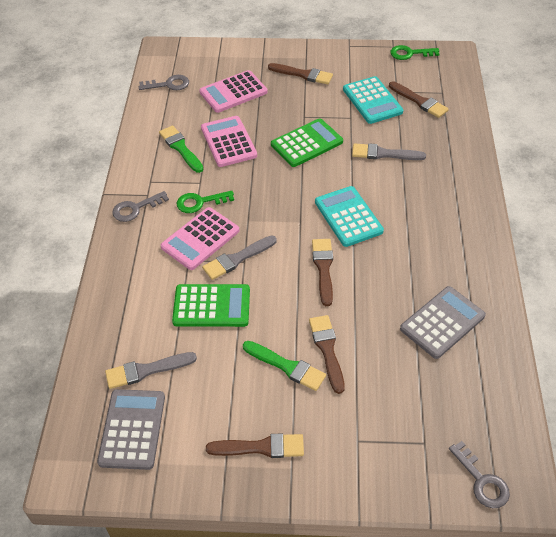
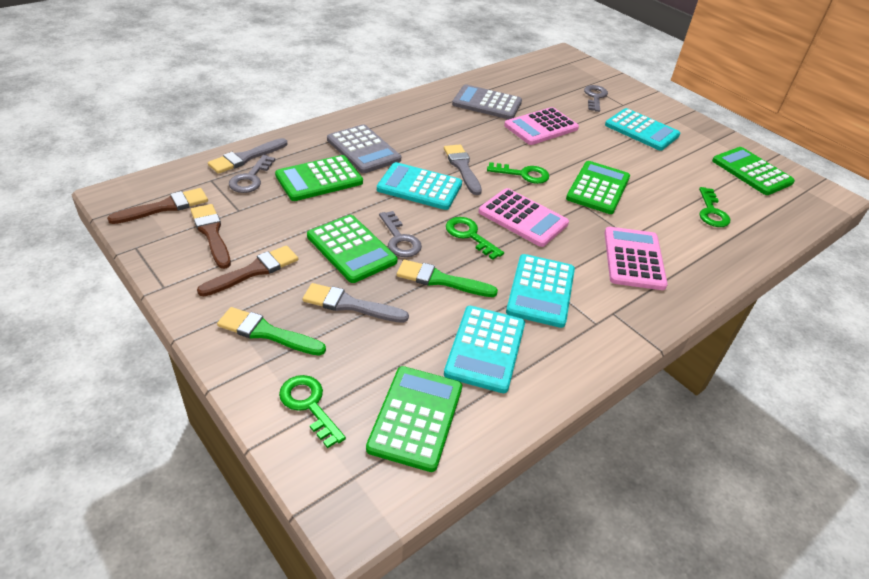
brown brush: 5 -> 3
green calculator: 2 -> 5
green key: 2 -> 4
turquoise calculator: 2 -> 4

